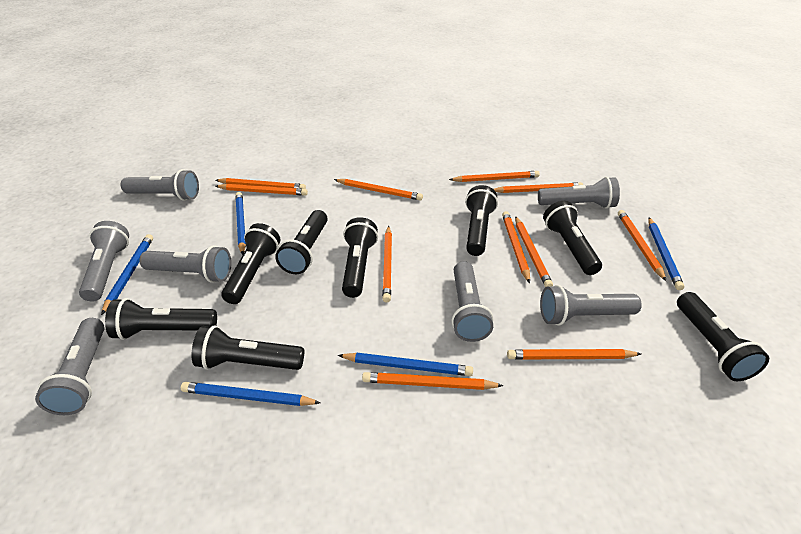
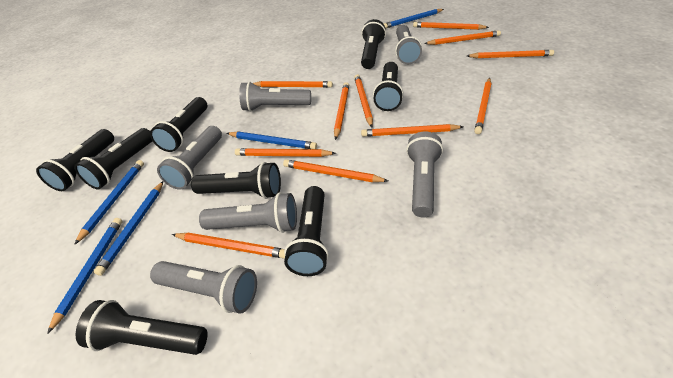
grey flashlight: 7 -> 6

